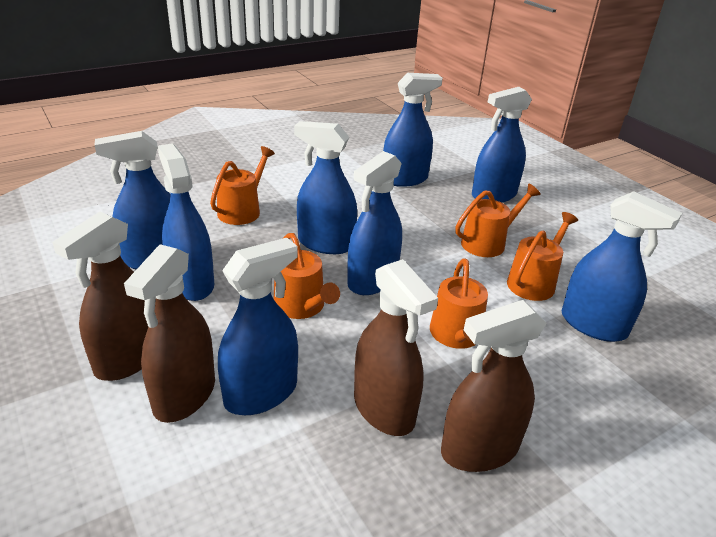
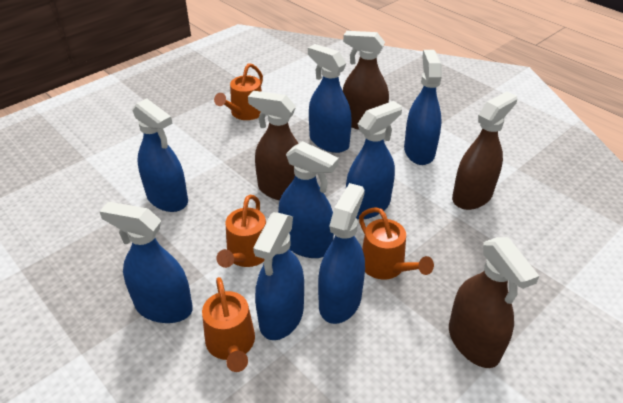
orange watering can: 5 -> 4

